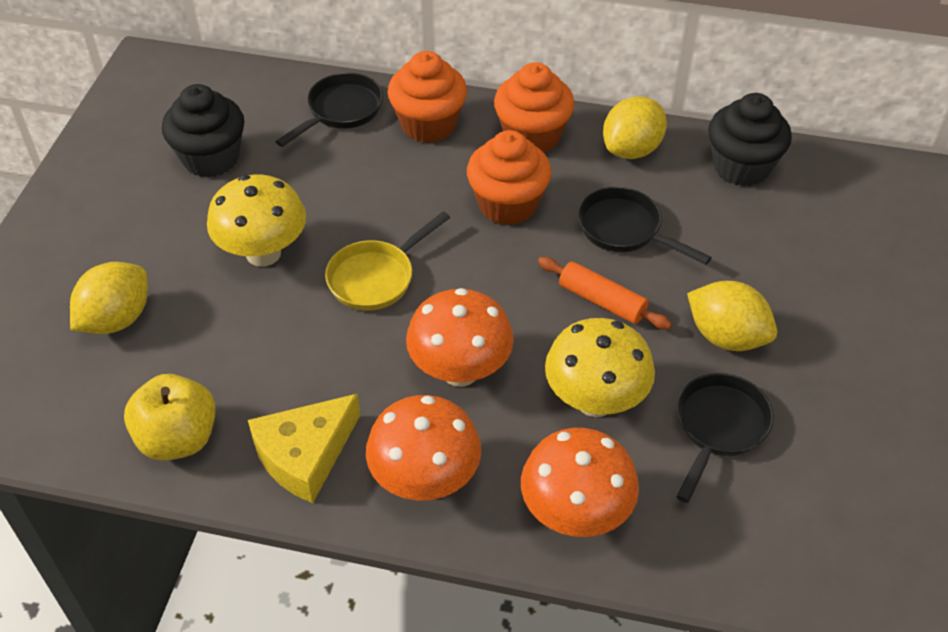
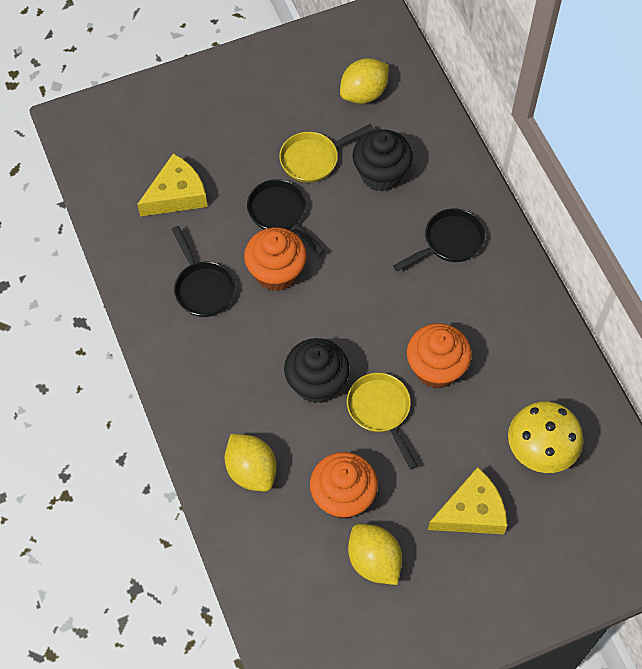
orange mushroom: 3 -> 0
orange rolling pin: 1 -> 0
yellow apple: 1 -> 0
yellow cheese: 1 -> 2
yellow mushroom: 2 -> 1
yellow pan: 1 -> 2

